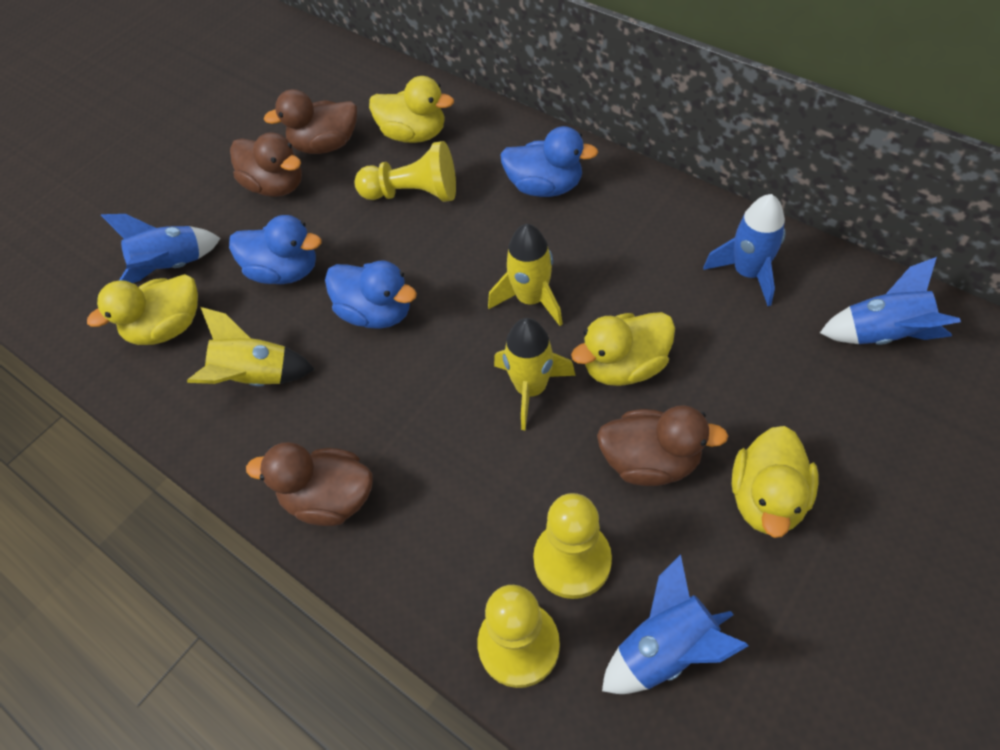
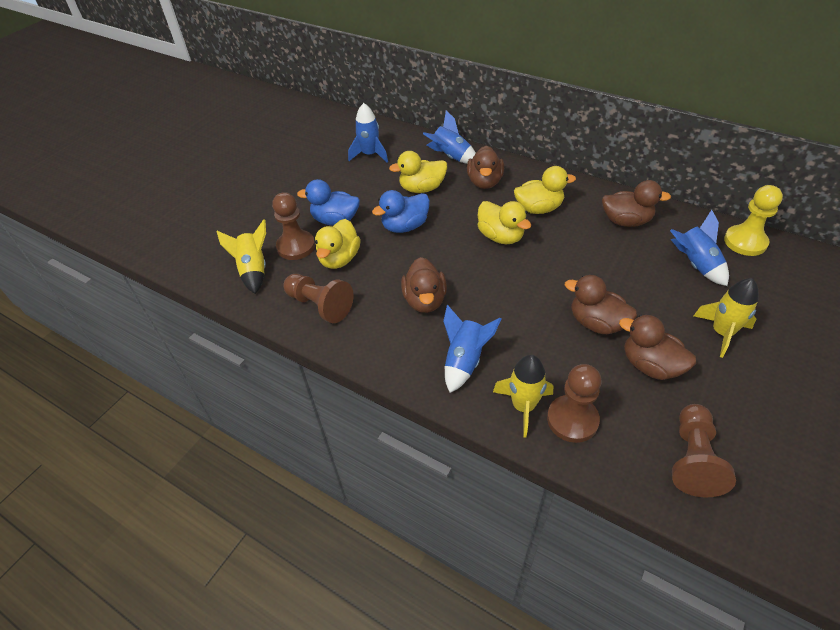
blue duck: 3 -> 2
brown duck: 4 -> 5
brown pawn: 0 -> 4
yellow pawn: 3 -> 1

